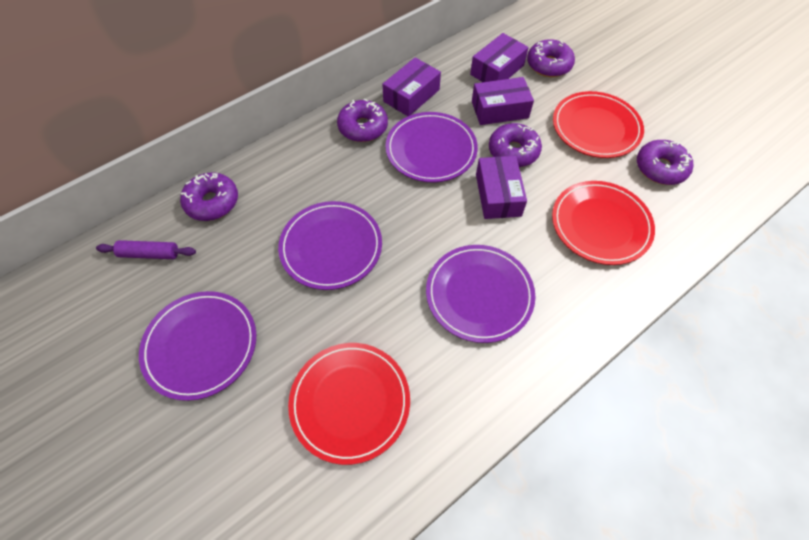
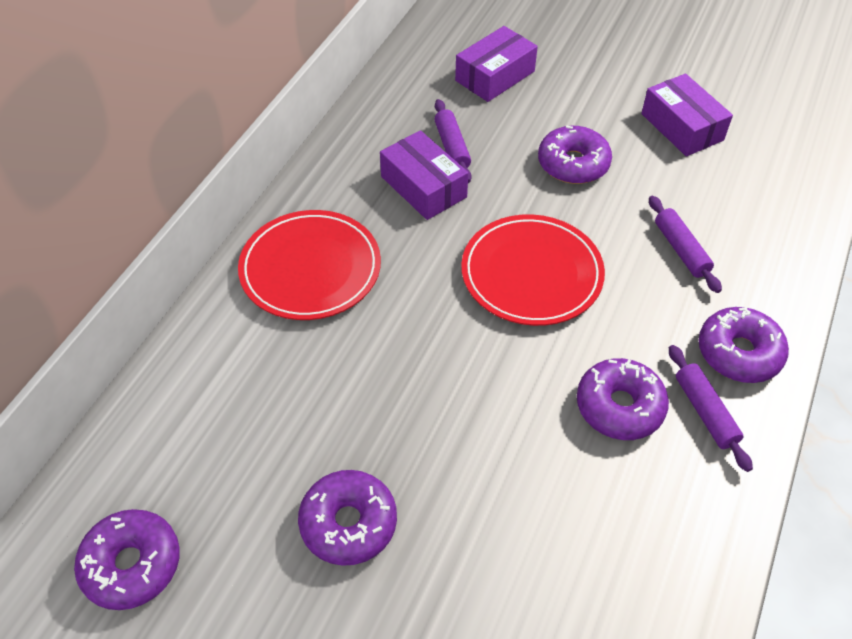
purple box: 4 -> 3
purple plate: 4 -> 0
purple rolling pin: 1 -> 3
red plate: 3 -> 2

